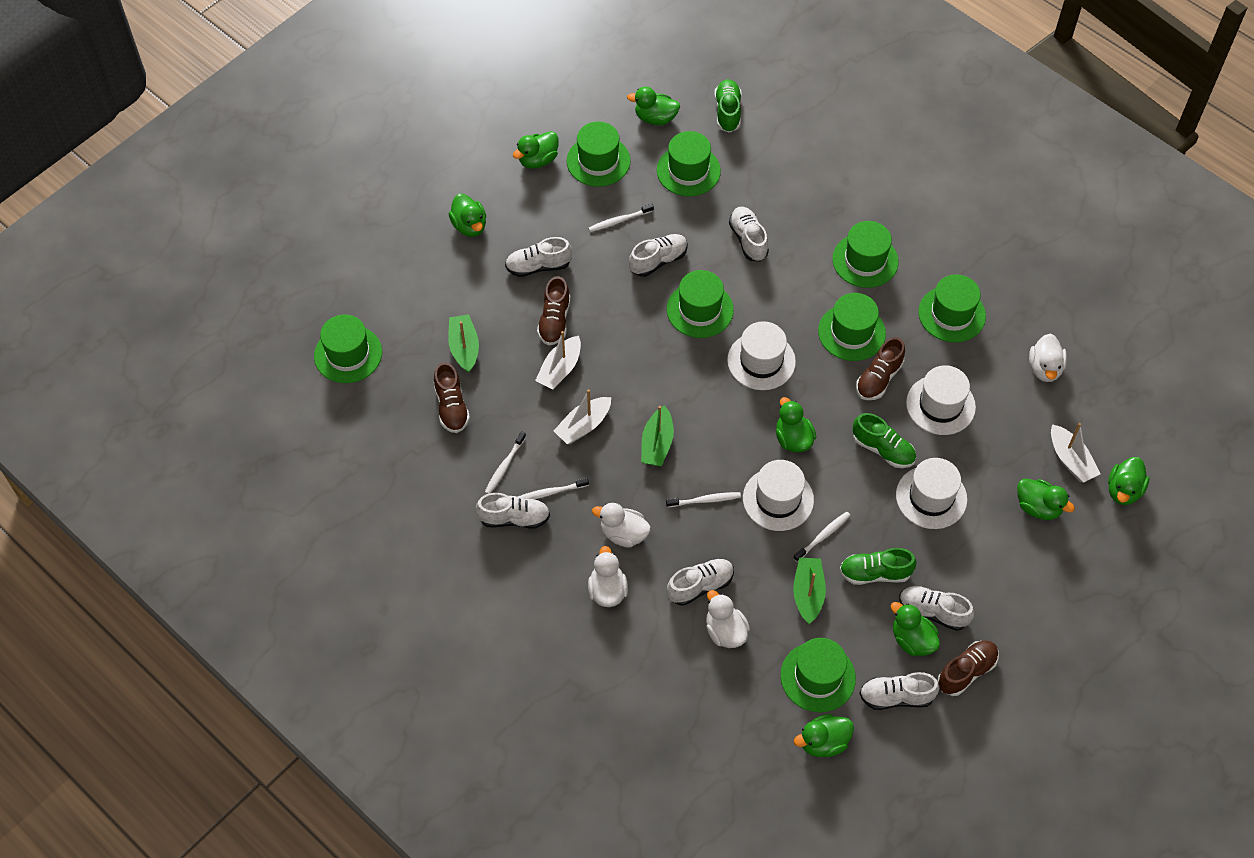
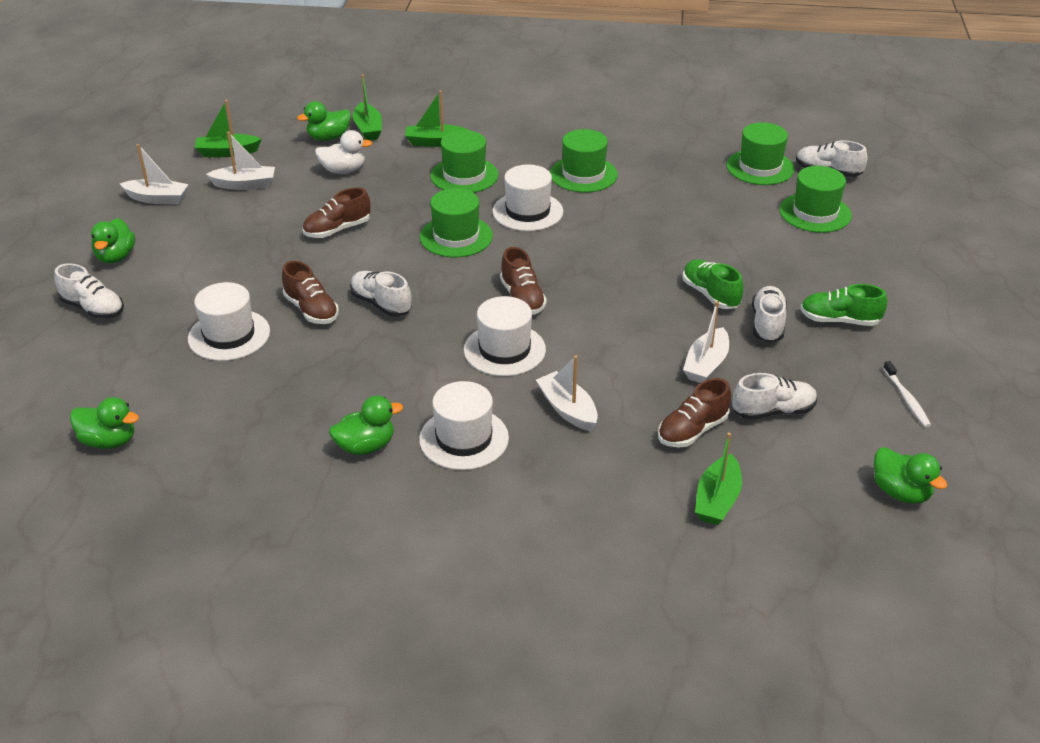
green boat: 3 -> 4
green duck: 8 -> 5
green hat: 8 -> 5
green shoe: 3 -> 2
white boat: 3 -> 4
white duck: 4 -> 1
white shoe: 7 -> 5
white toothbrush: 5 -> 1

